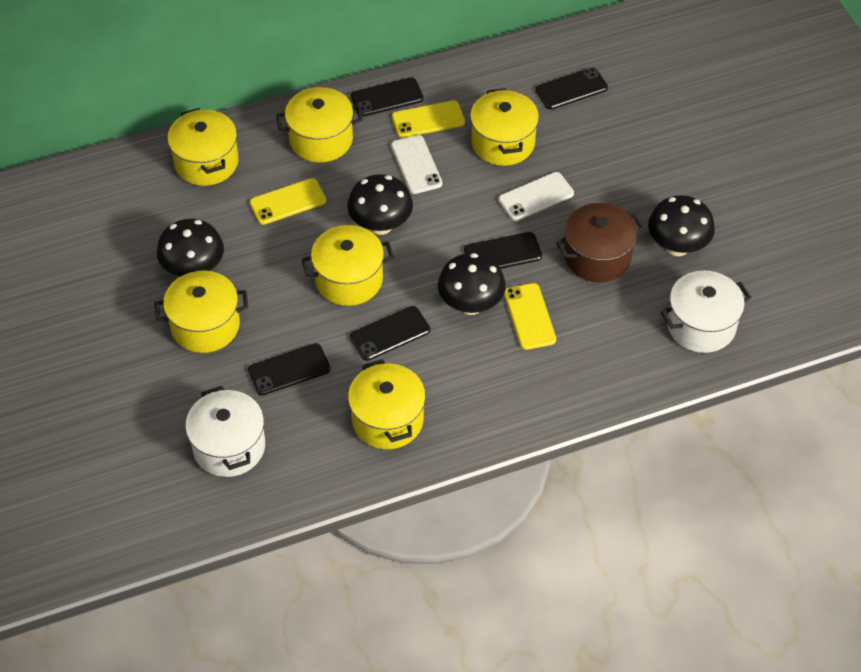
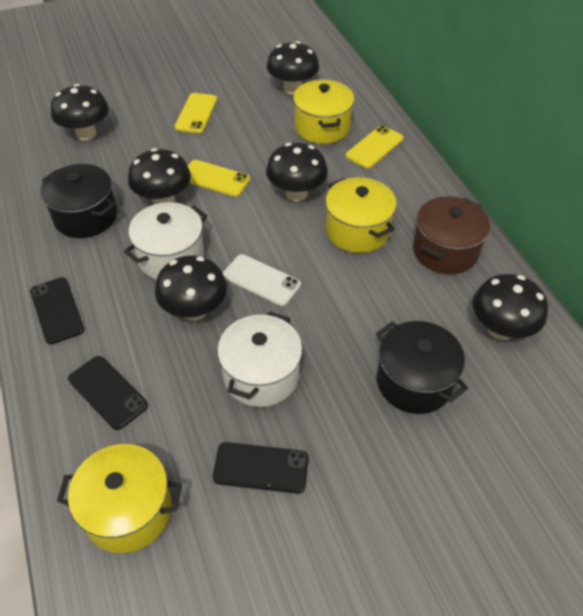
black mushroom: 4 -> 6
black phone: 5 -> 3
black pot: 0 -> 2
white phone: 2 -> 1
yellow pot: 6 -> 3

